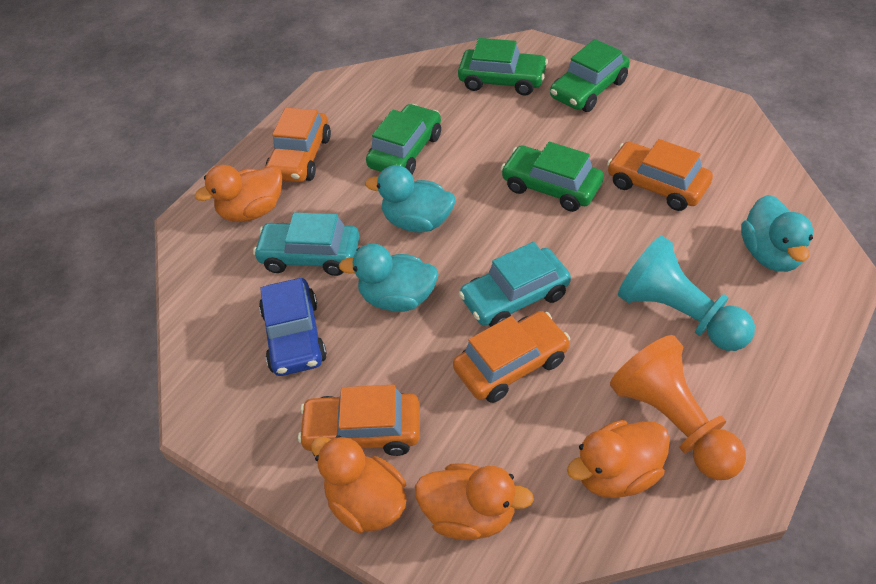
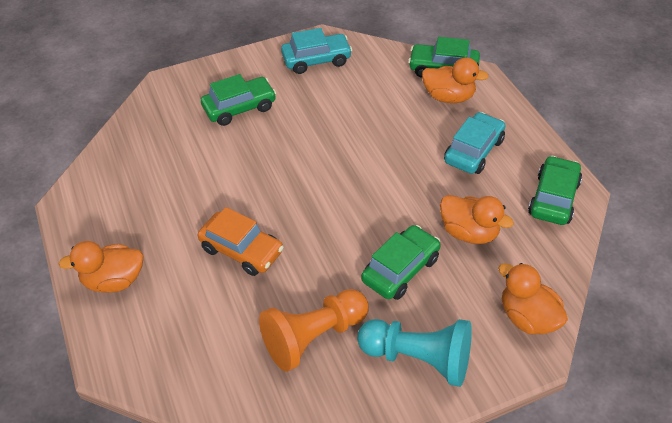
blue car: 1 -> 0
orange car: 4 -> 1
turquoise duck: 3 -> 0

